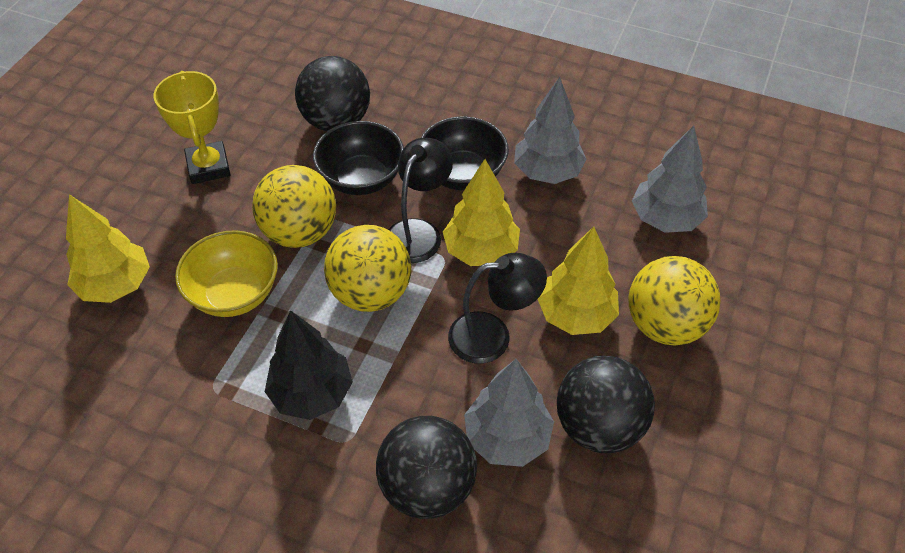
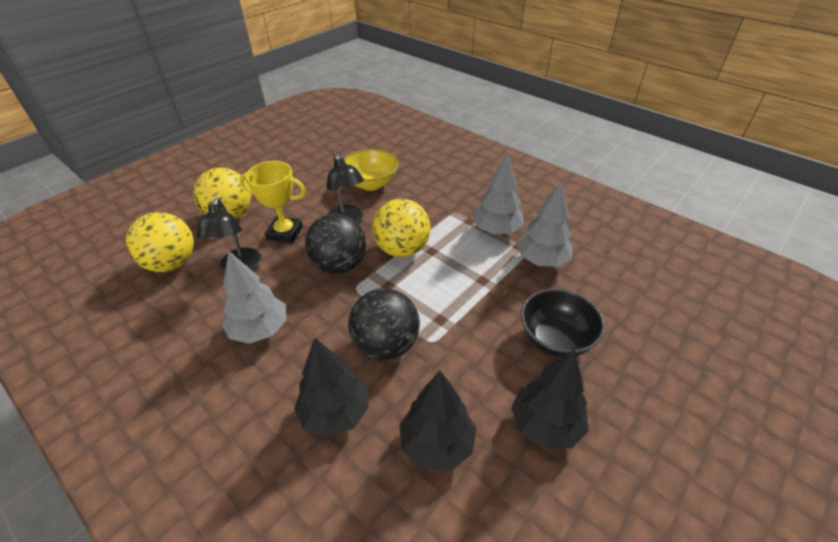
black ball: 3 -> 2
black bowl: 2 -> 1
black tree: 1 -> 3
yellow tree: 3 -> 0

